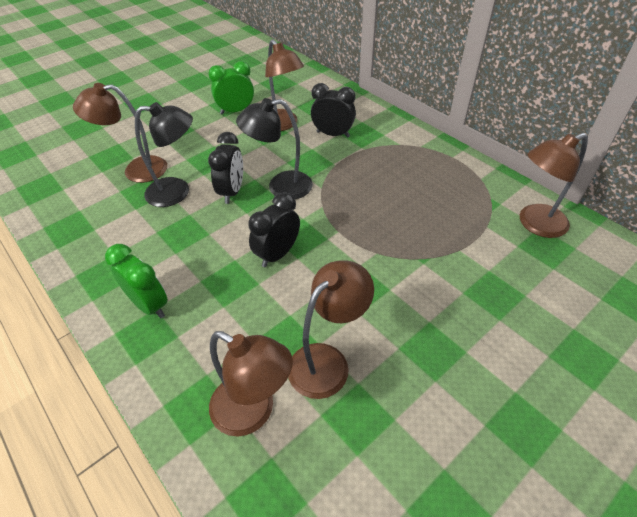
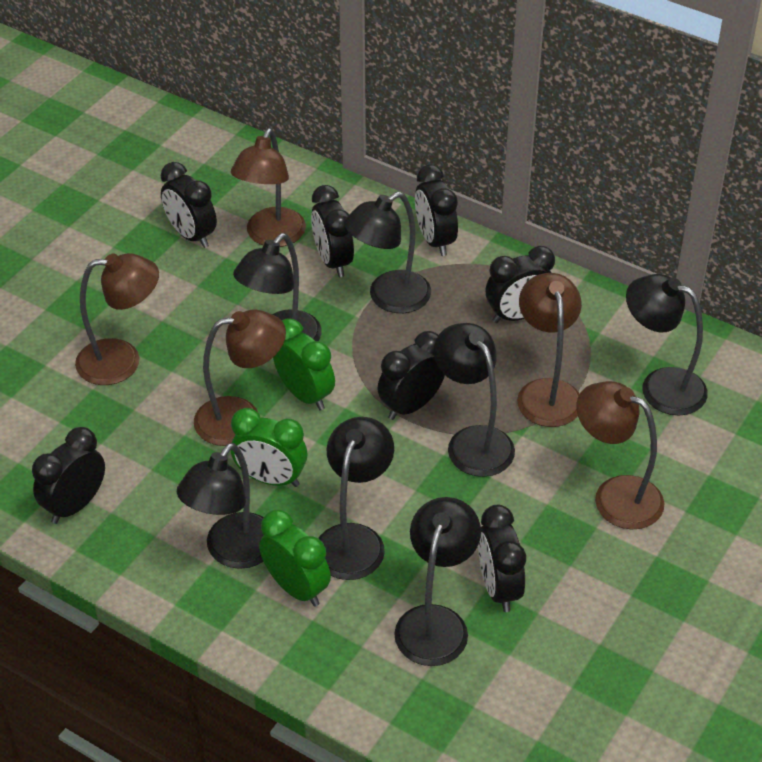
black clock: 3 -> 7
black lamp: 2 -> 7
green clock: 2 -> 3

